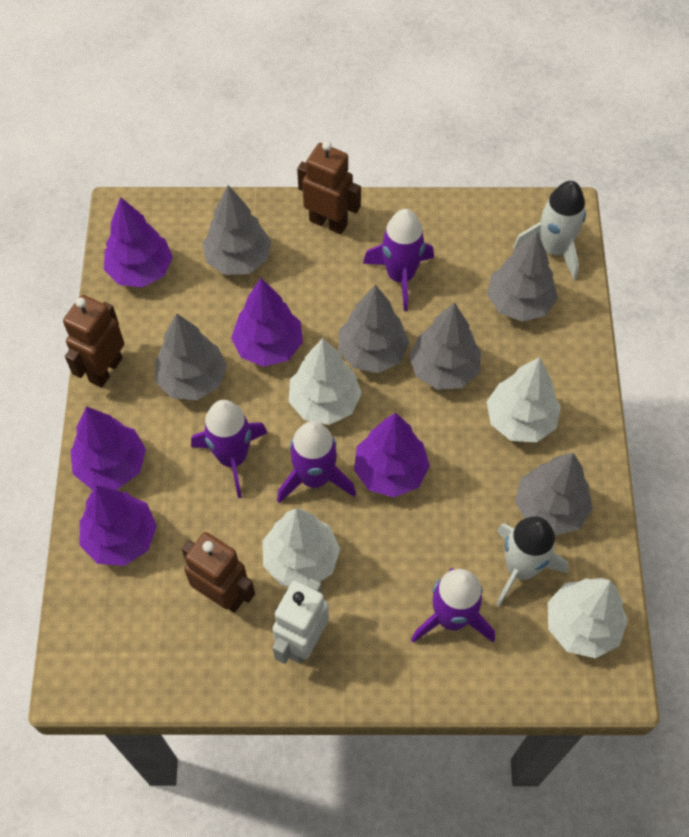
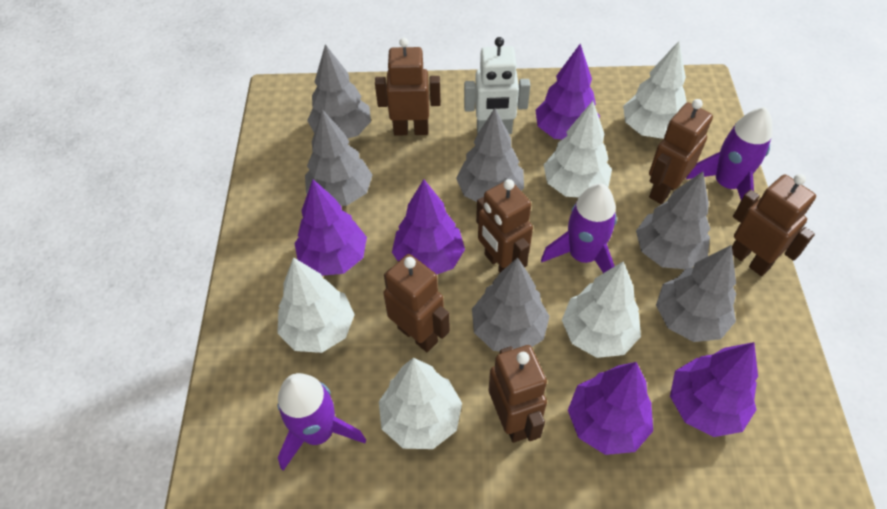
brown robot: 3 -> 6
purple rocket: 4 -> 3
white rocket: 2 -> 0
white tree: 4 -> 5

